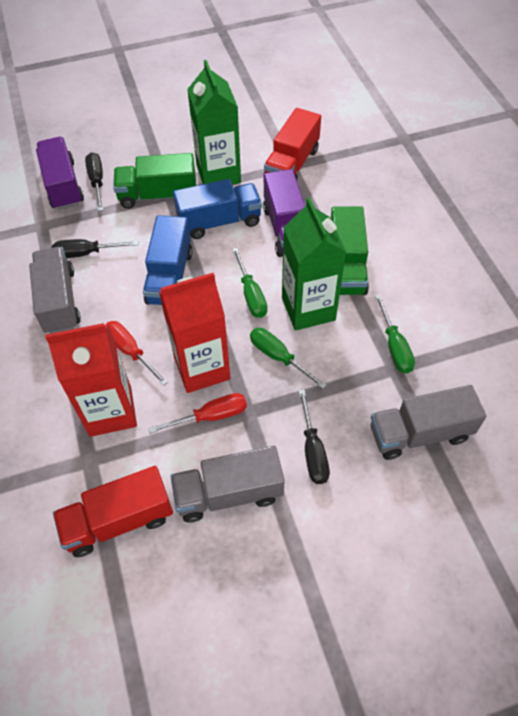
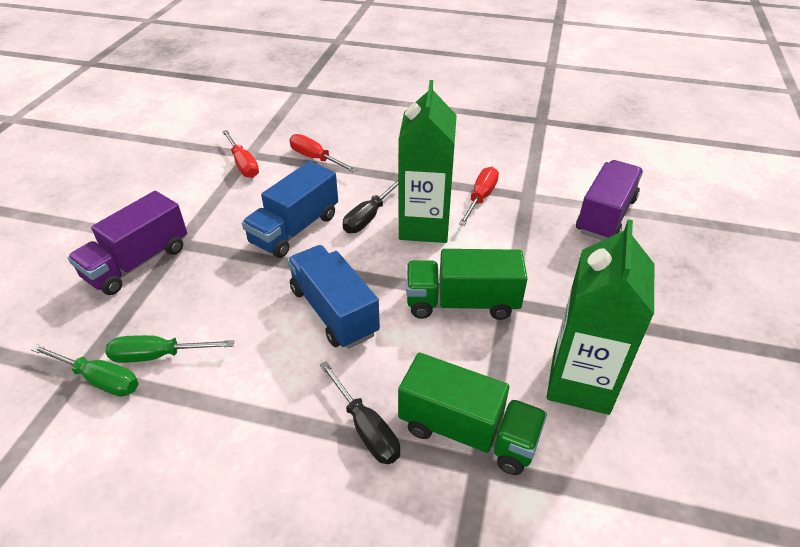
black screwdriver: 3 -> 2
green screwdriver: 3 -> 2
grey truck: 3 -> 0
red carton: 2 -> 0
red screwdriver: 2 -> 3
red truck: 2 -> 0

